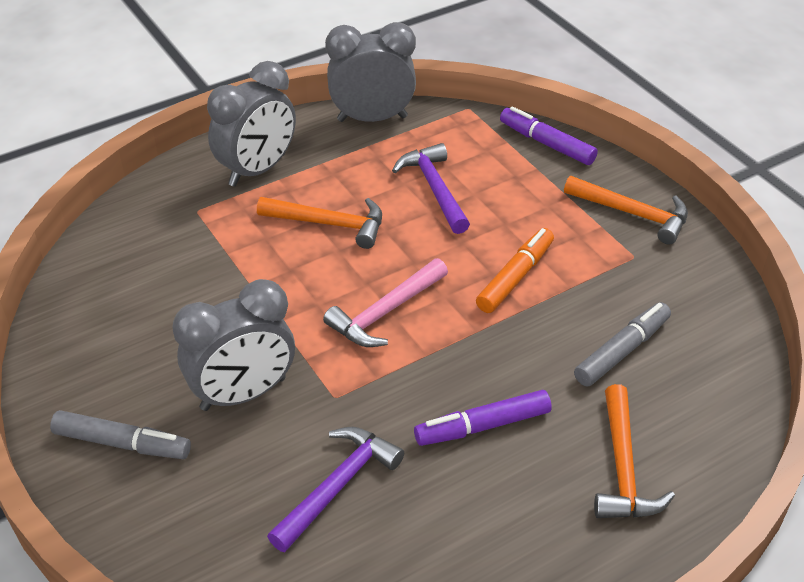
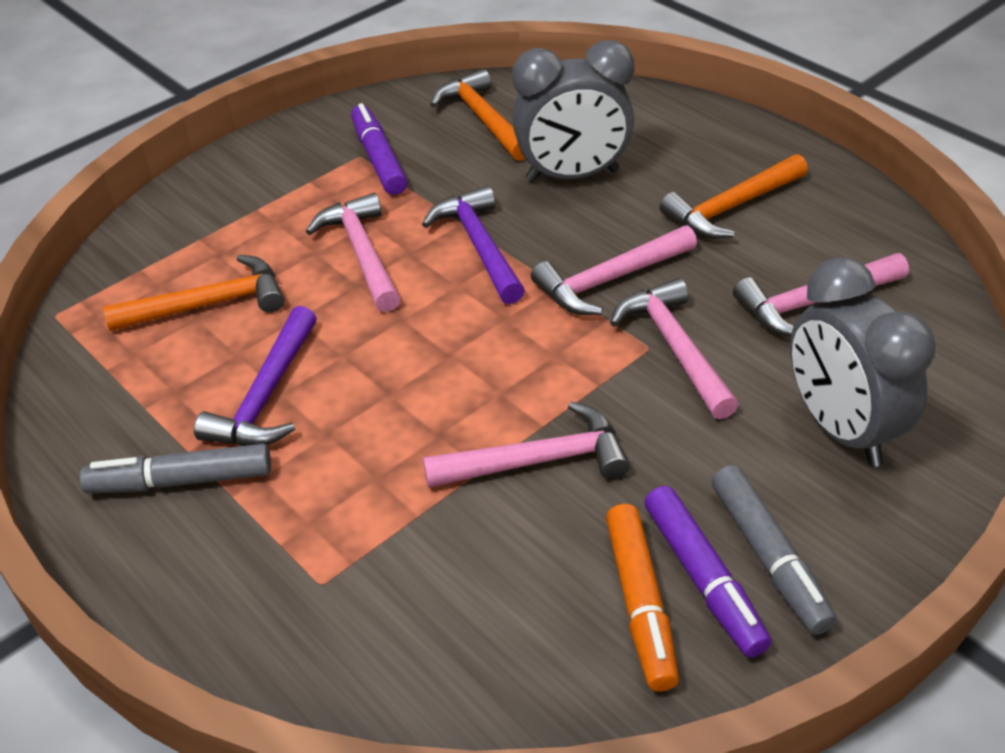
grey clock: 3 -> 2
pink hammer: 1 -> 5

